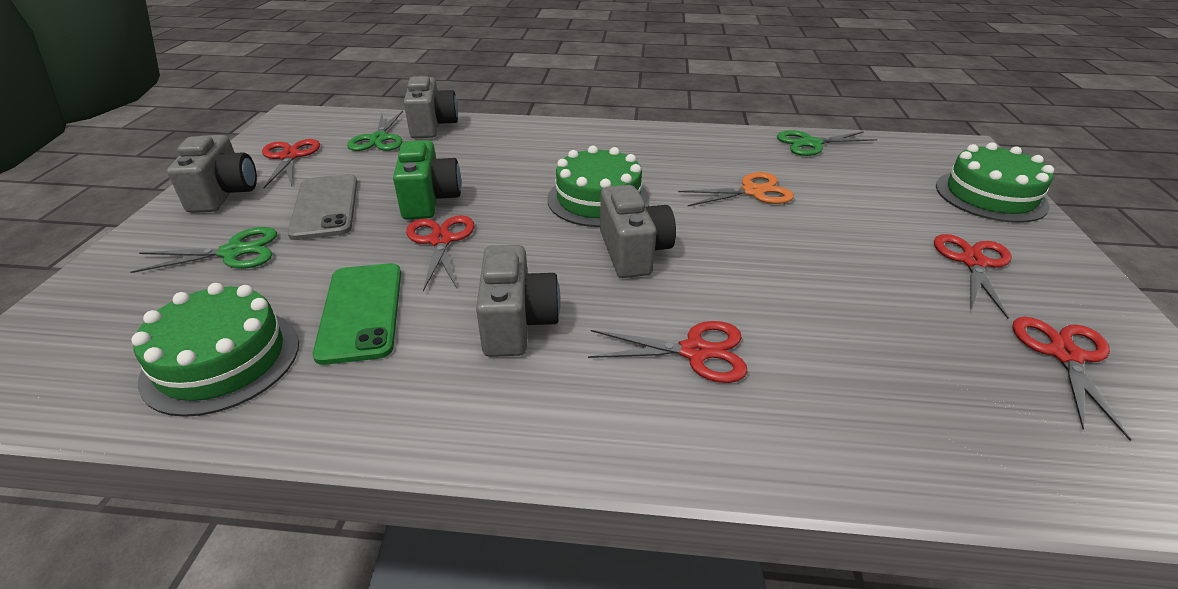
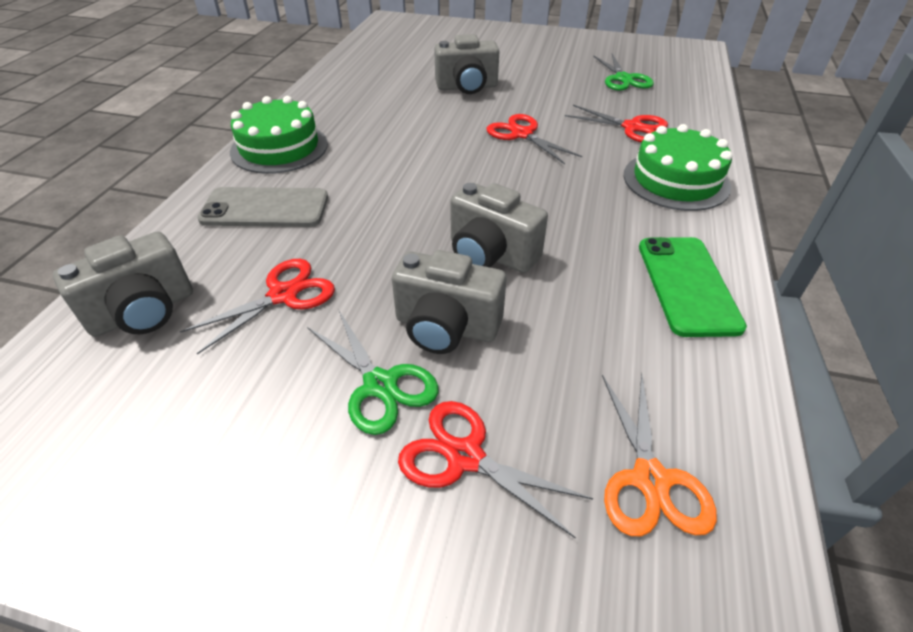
green cake: 3 -> 2
green camera: 1 -> 0
green scissors: 3 -> 2
red scissors: 5 -> 4

